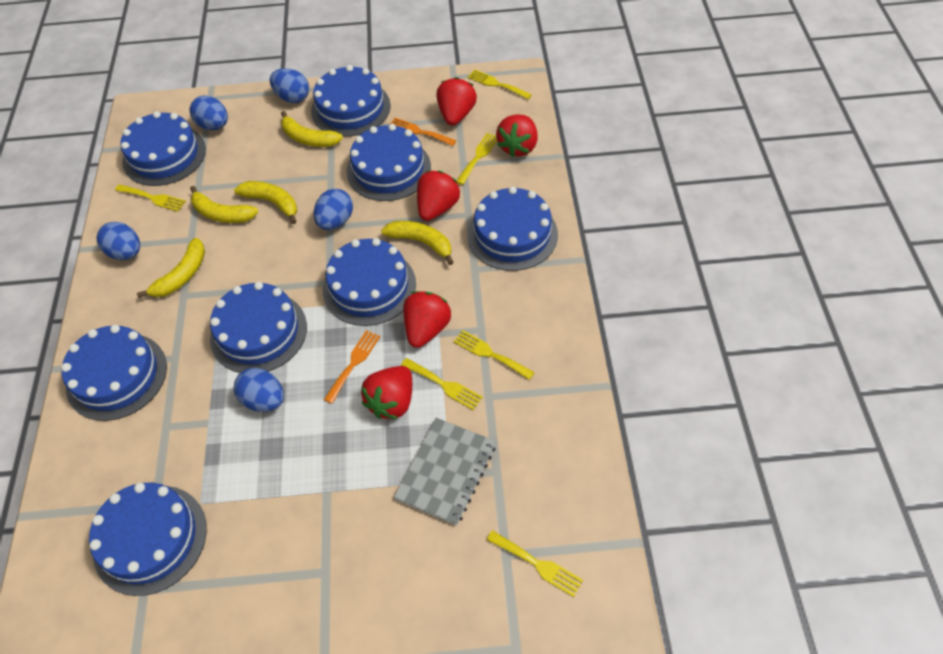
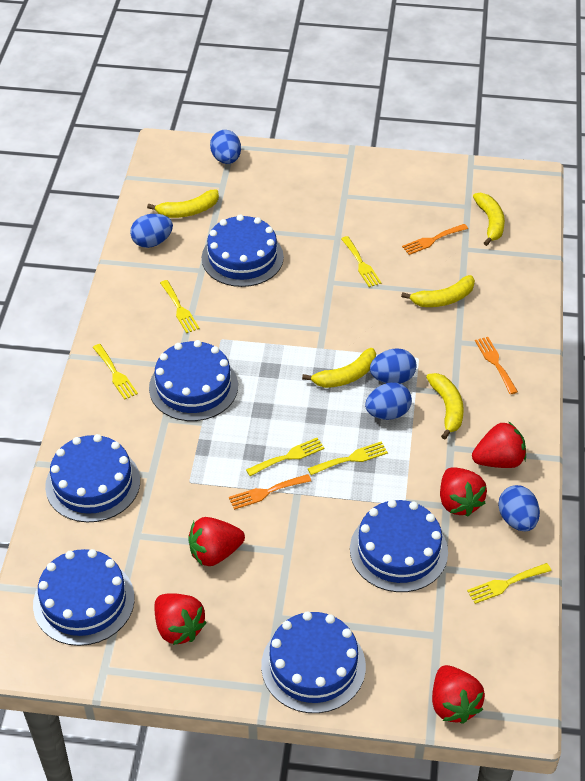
blue cake: 8 -> 6
grey notebook: 1 -> 0
orange fork: 2 -> 3

